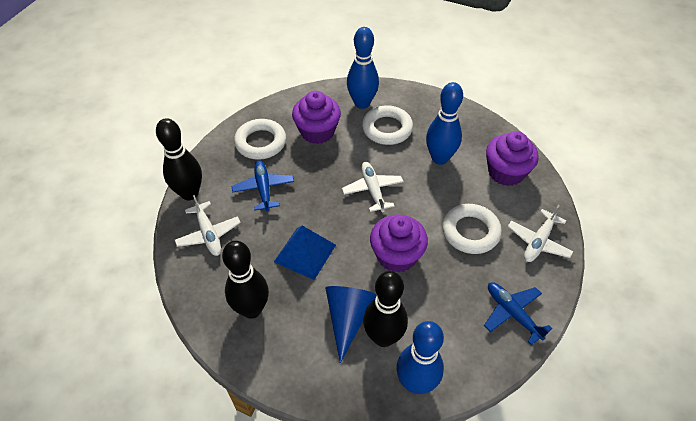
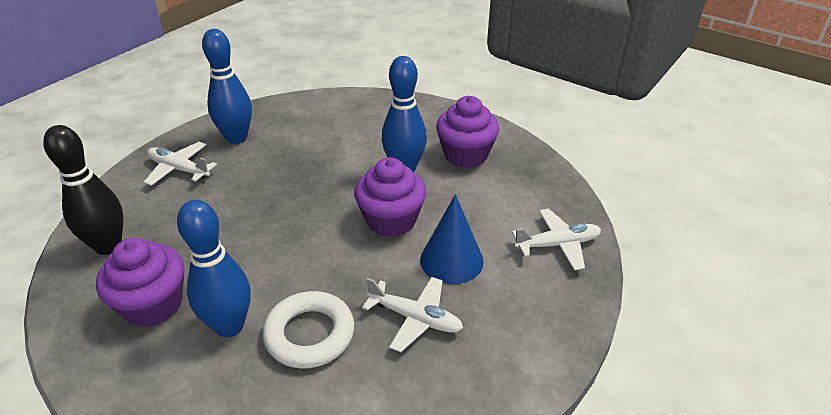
black bowling pin: 3 -> 1
blue plane: 2 -> 0
blue pyramid: 1 -> 0
white ring: 3 -> 1

